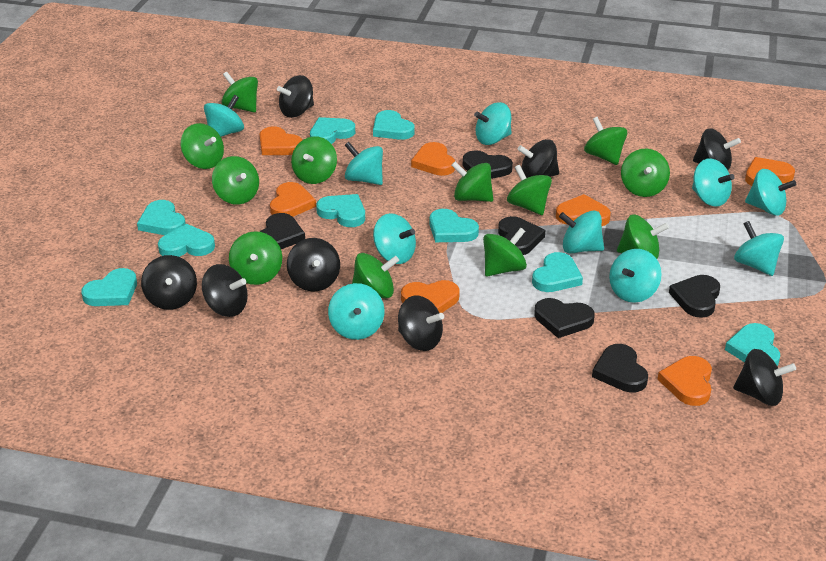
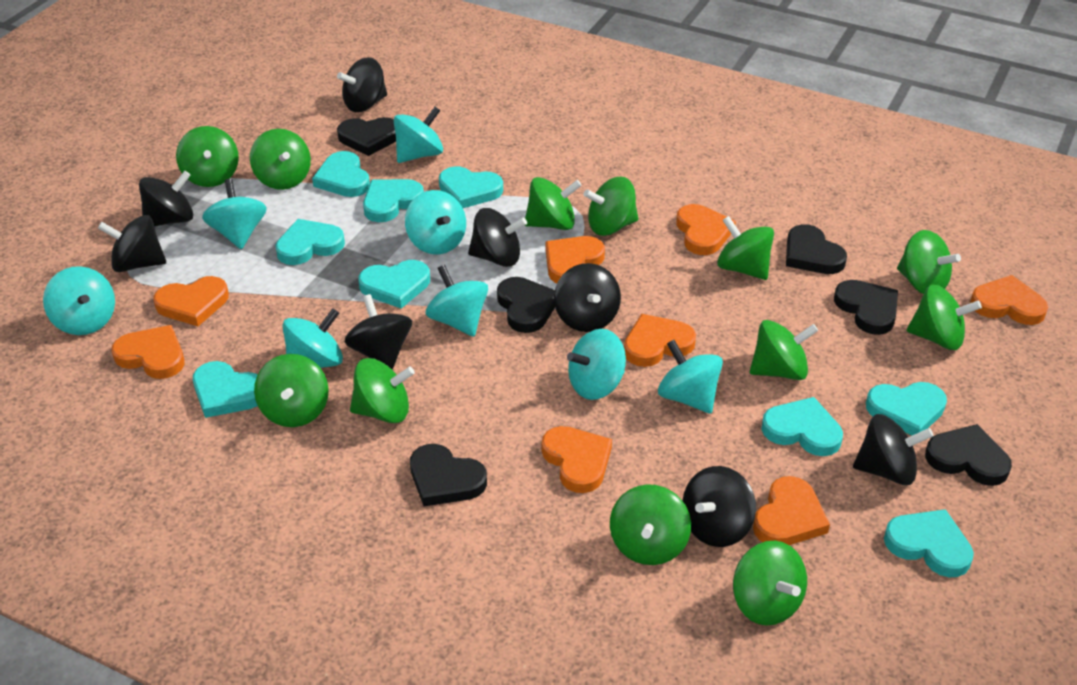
orange heart: 7 -> 8
turquoise spinning top: 10 -> 8

